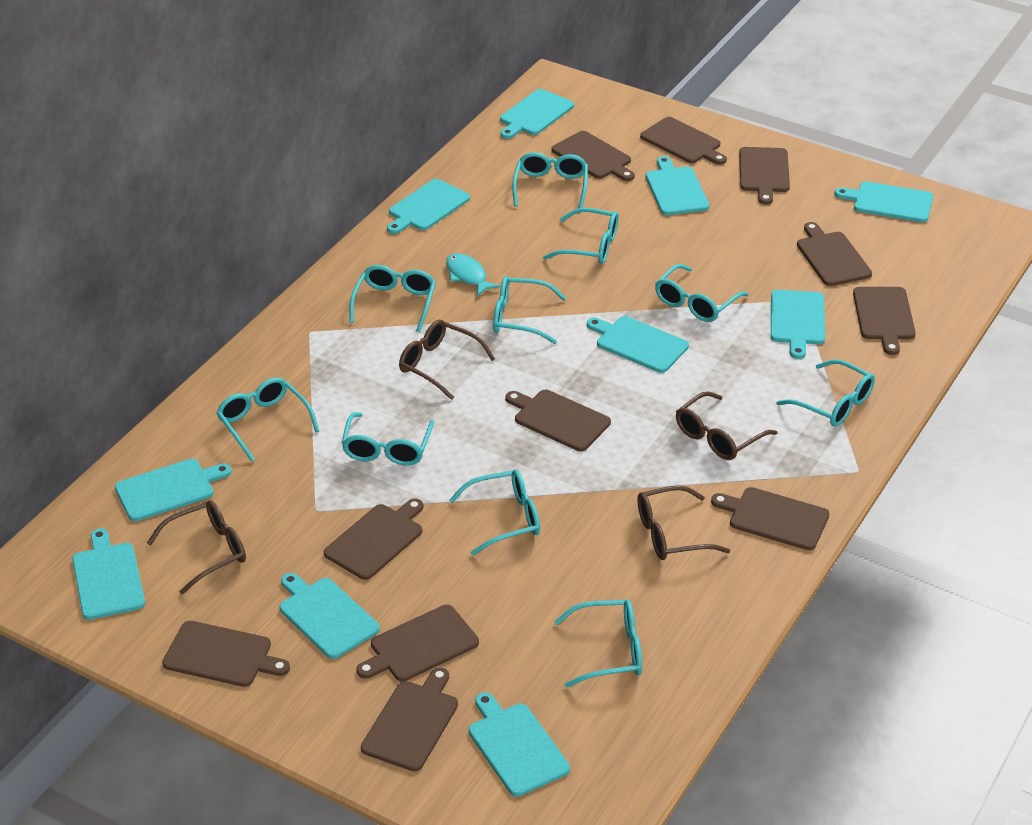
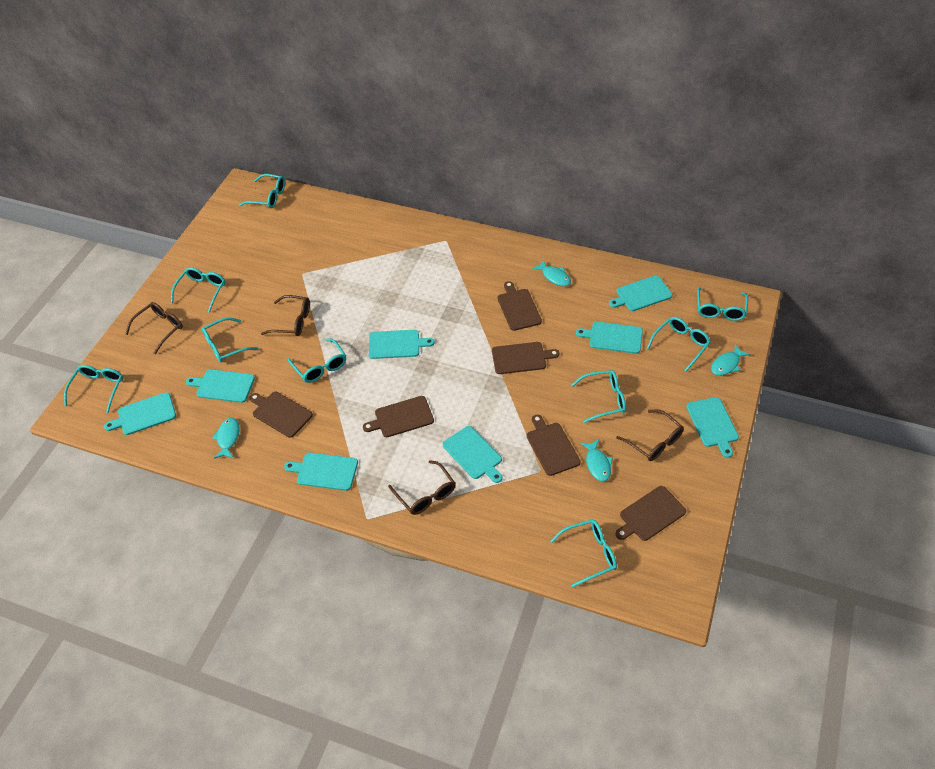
brown cutting board: 11 -> 6
turquoise cutting board: 10 -> 8
turquoise fish: 1 -> 4
turquoise glasses: 10 -> 9

